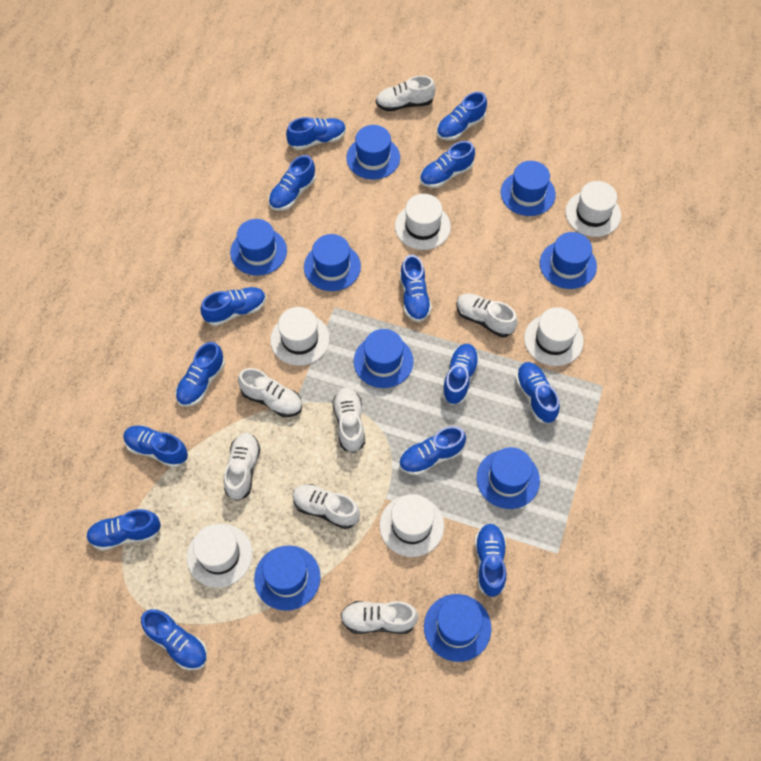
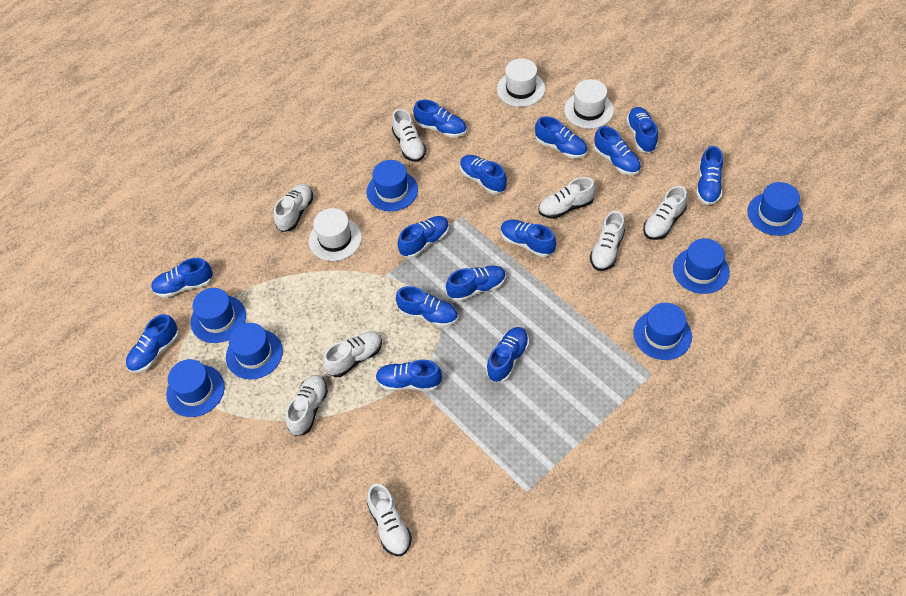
blue hat: 9 -> 7
white hat: 6 -> 3
white shoe: 7 -> 8

